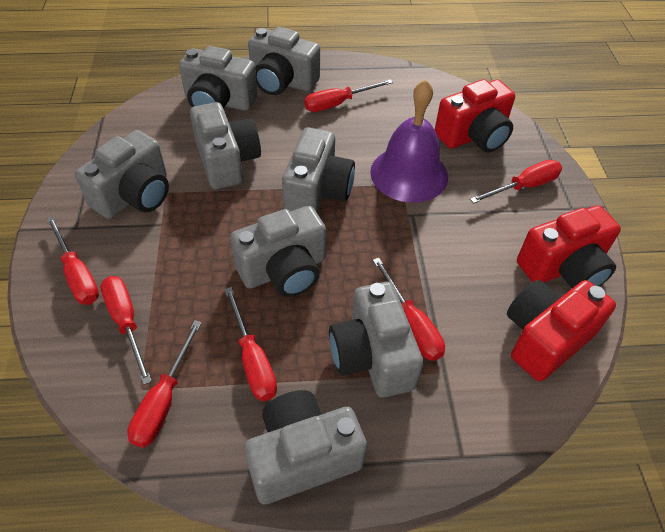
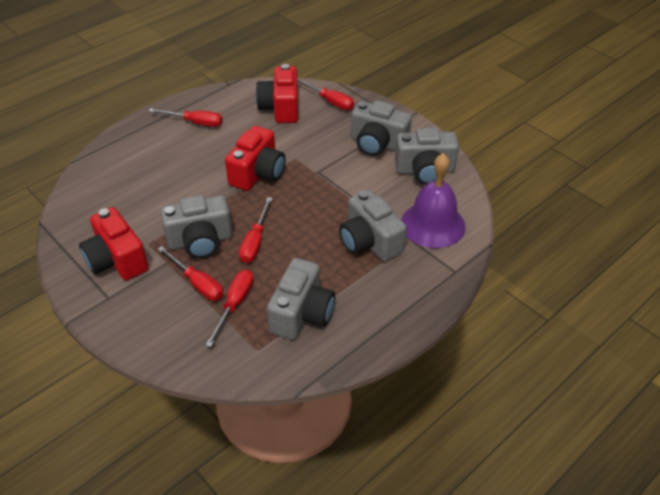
grey camera: 8 -> 5
red screwdriver: 7 -> 5

